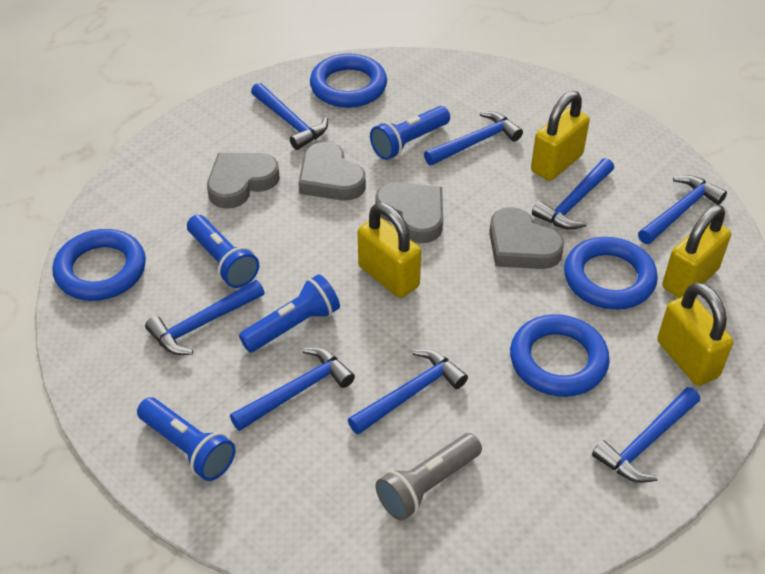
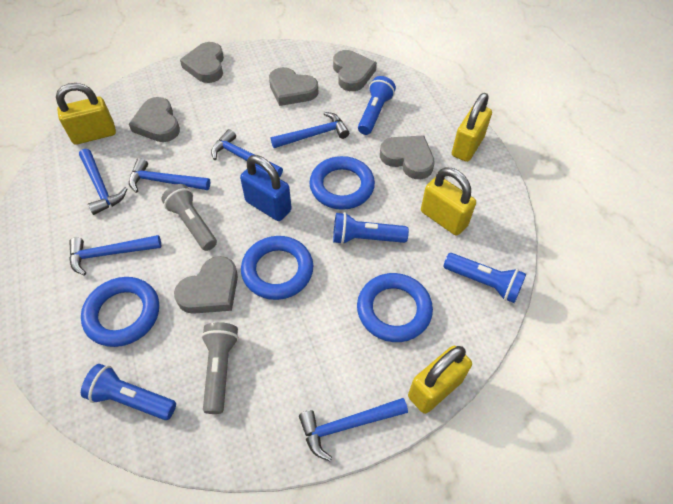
blue hammer: 8 -> 6
blue padlock: 0 -> 1
grey flashlight: 1 -> 2
grey heart: 4 -> 6

